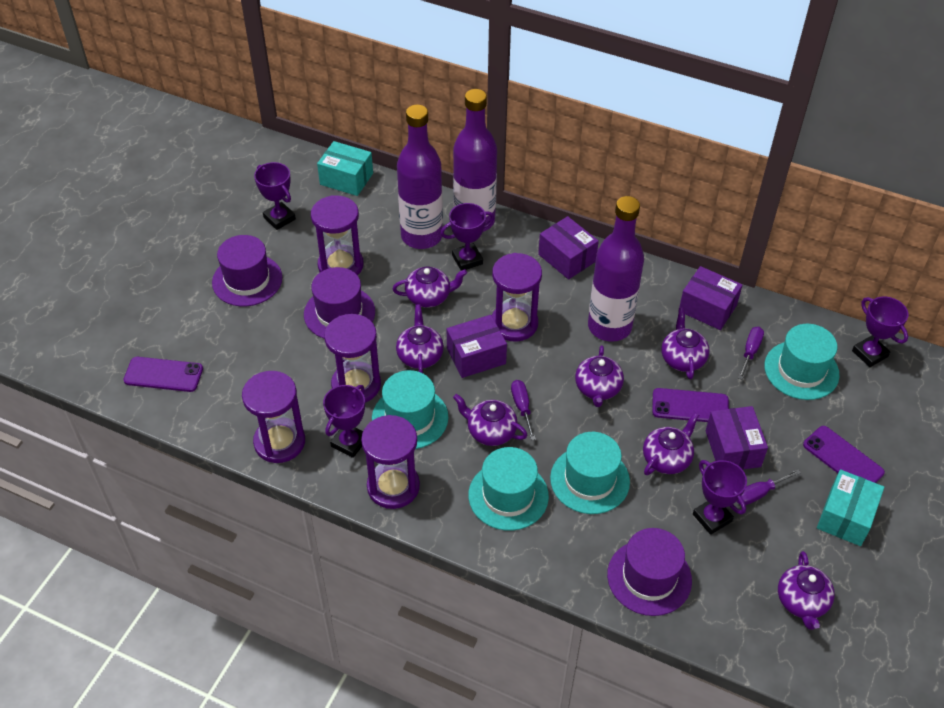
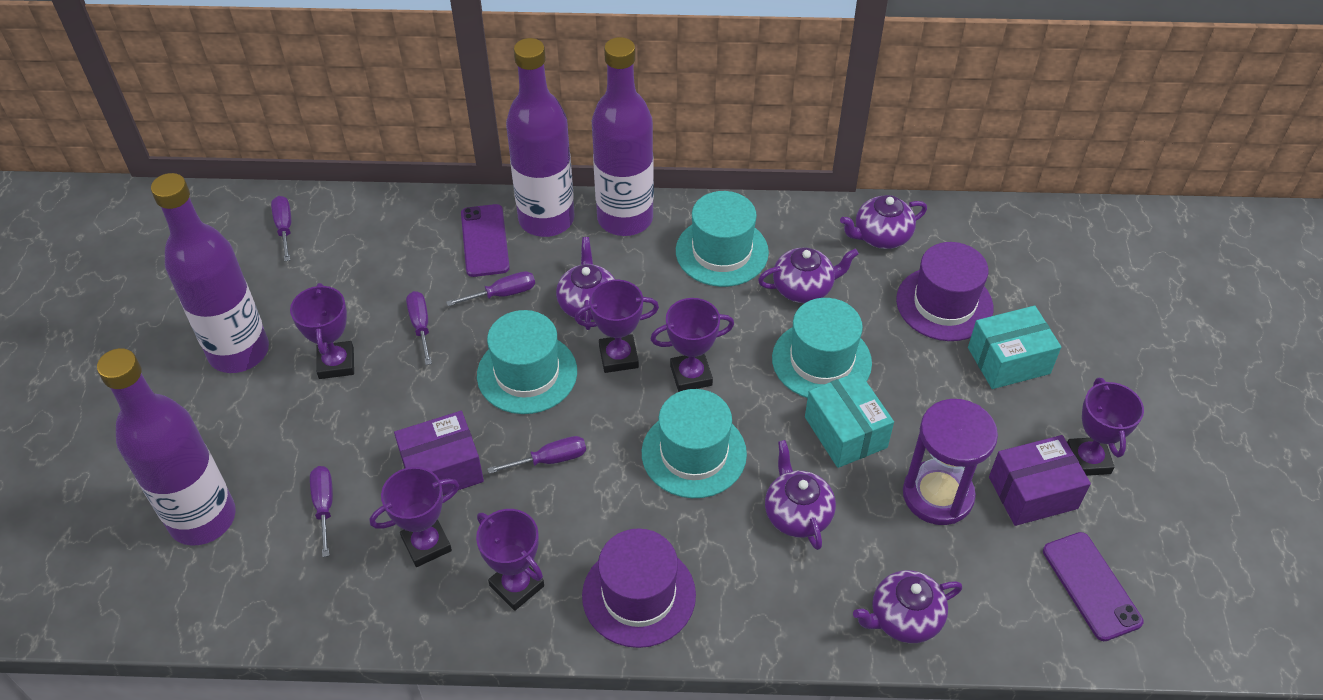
purple bottle: 3 -> 4
purple box: 4 -> 2
purple hat: 3 -> 2
purple hourglass: 5 -> 1
purple phone: 3 -> 2
purple screwdriver: 3 -> 5
purple teapot: 7 -> 5
purple trophy: 5 -> 6

